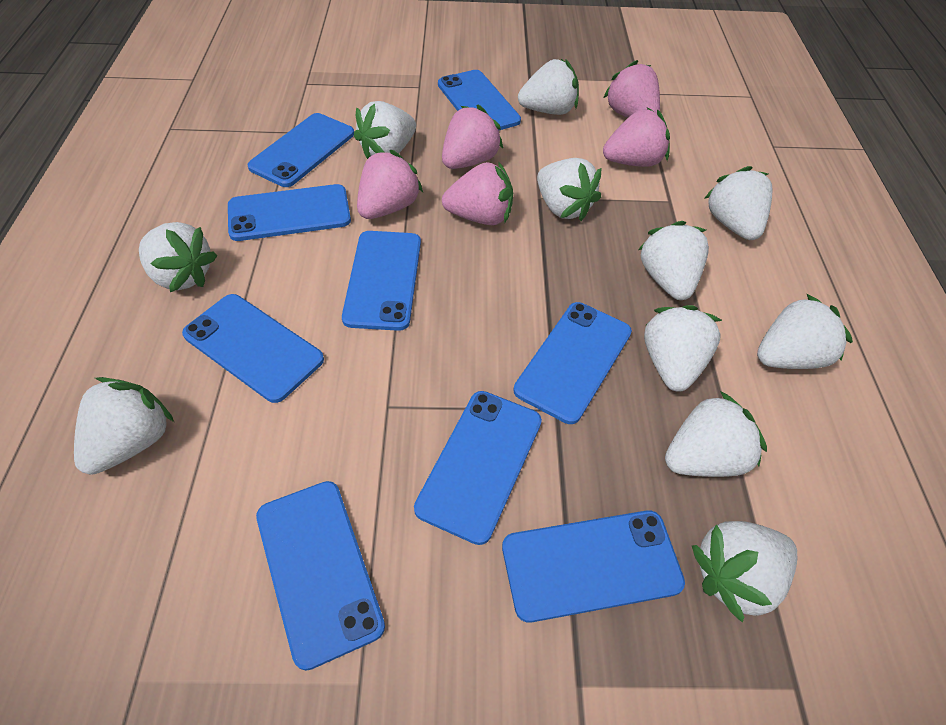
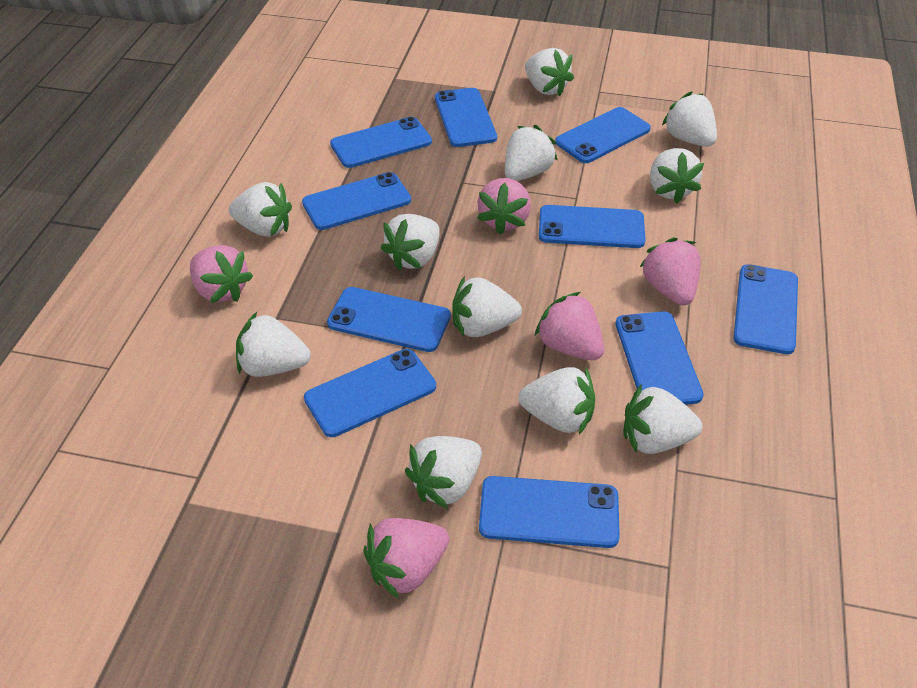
blue phone: 9 -> 10

